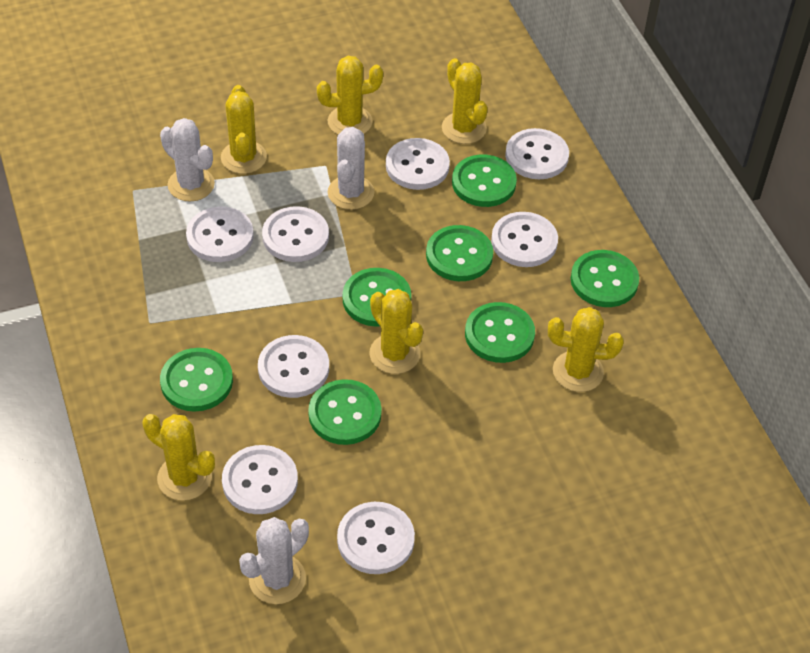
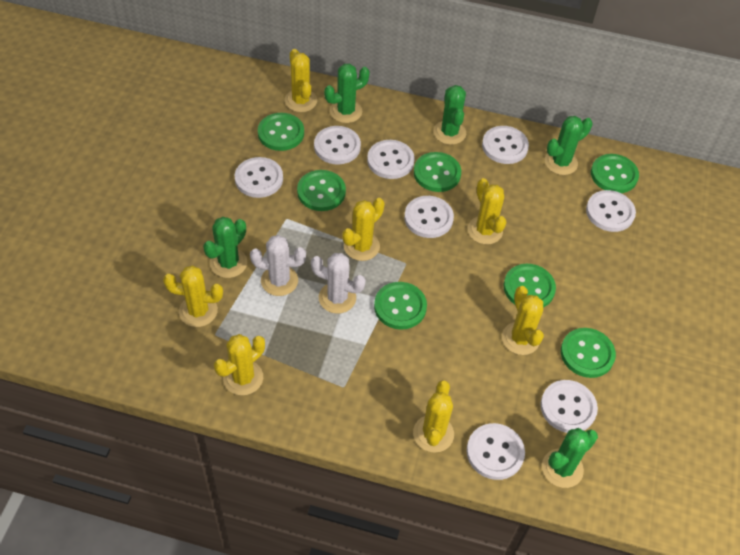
green cactus: 0 -> 5
white cactus: 3 -> 2
yellow cactus: 6 -> 7

